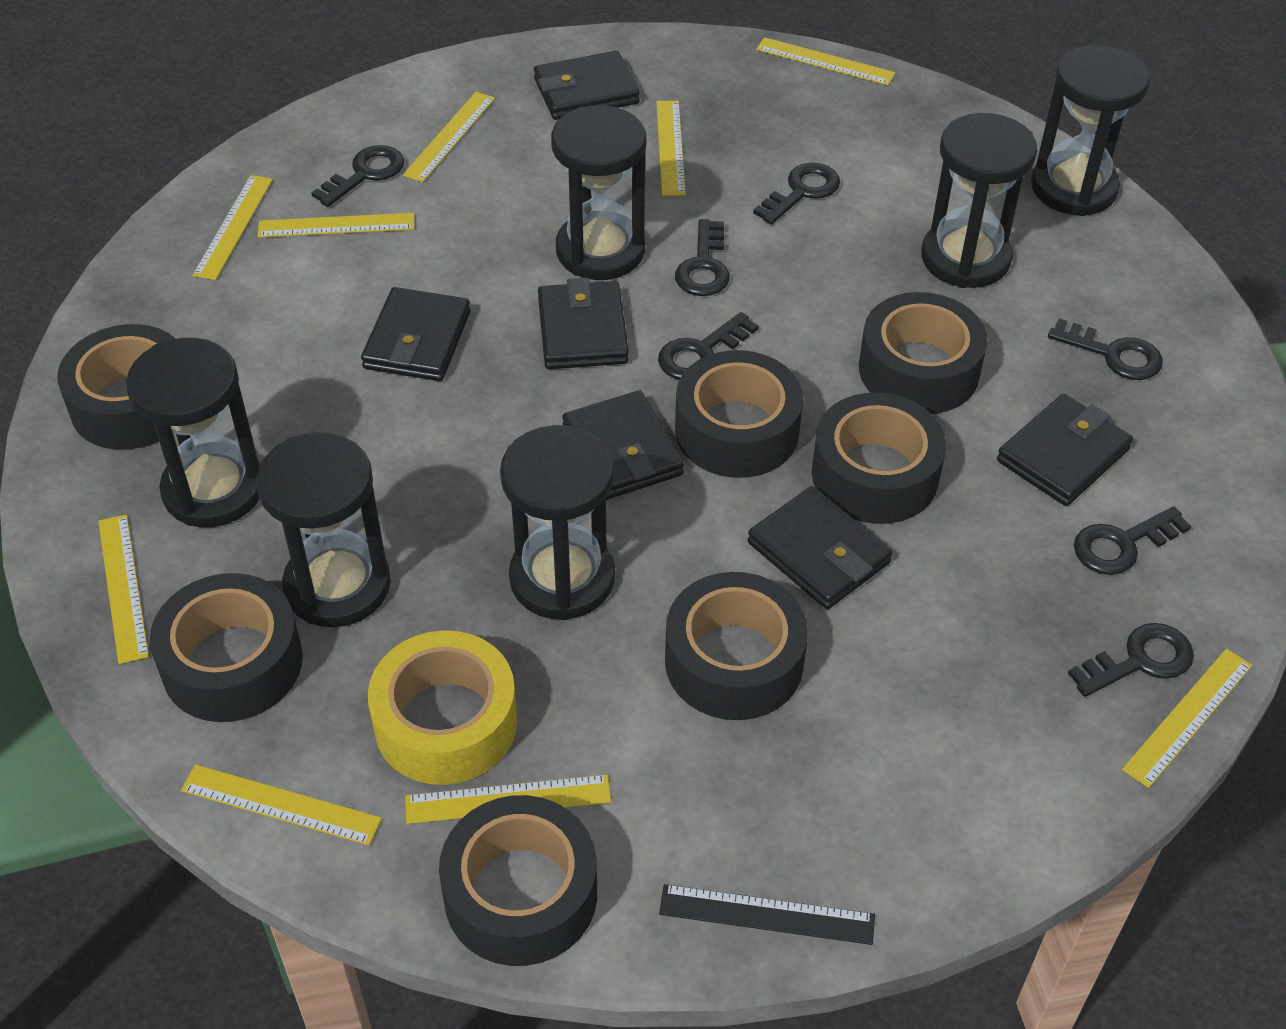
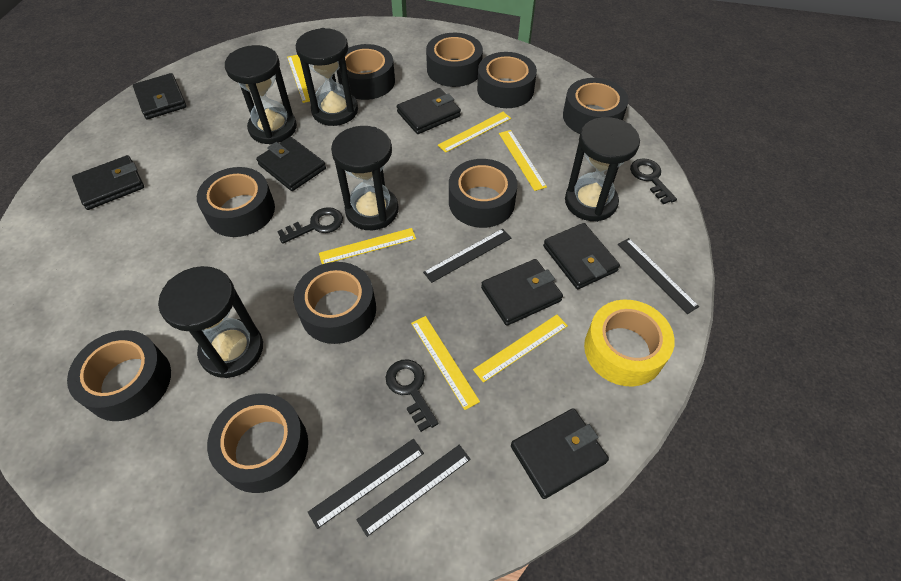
black hourglass: 6 -> 5
black key: 7 -> 3
black ruler: 1 -> 4
black tape: 7 -> 9
black wallet: 6 -> 7
yellow ruler: 9 -> 6

